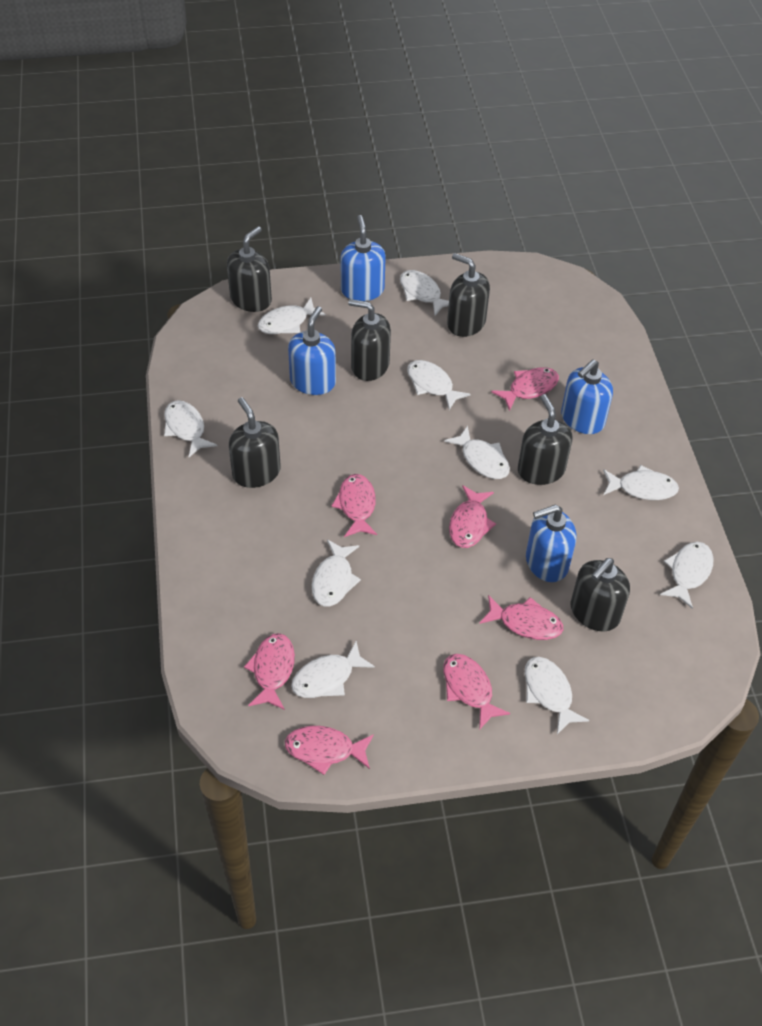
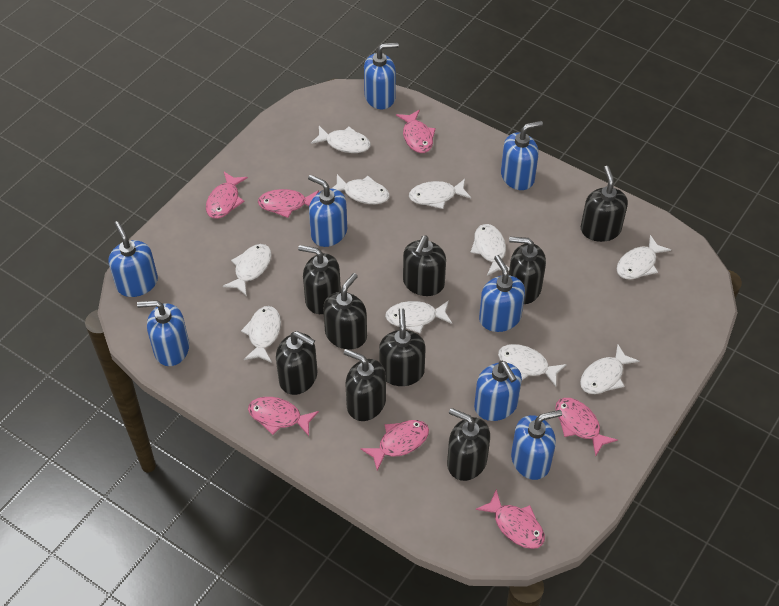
black soap dispenser: 6 -> 9
blue soap dispenser: 4 -> 8

